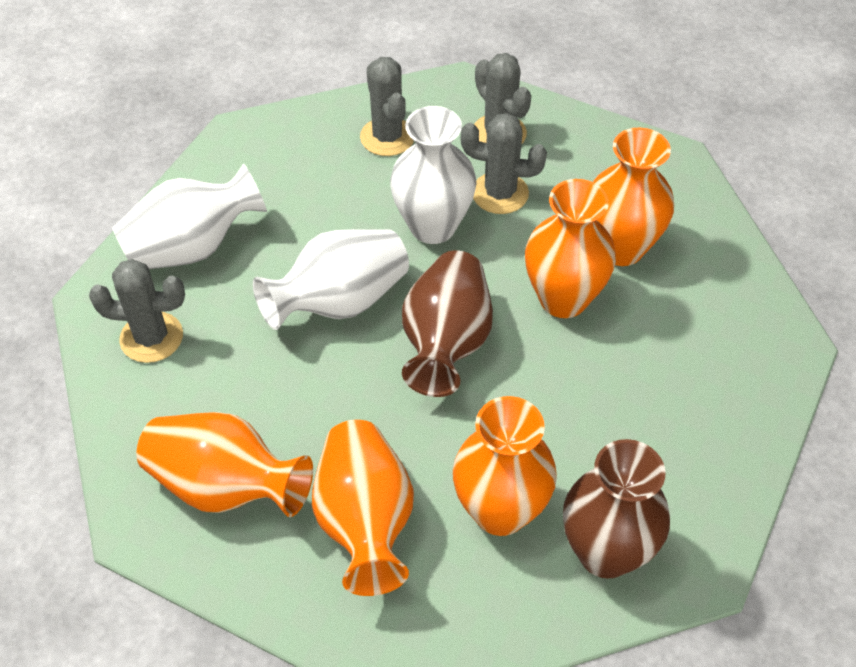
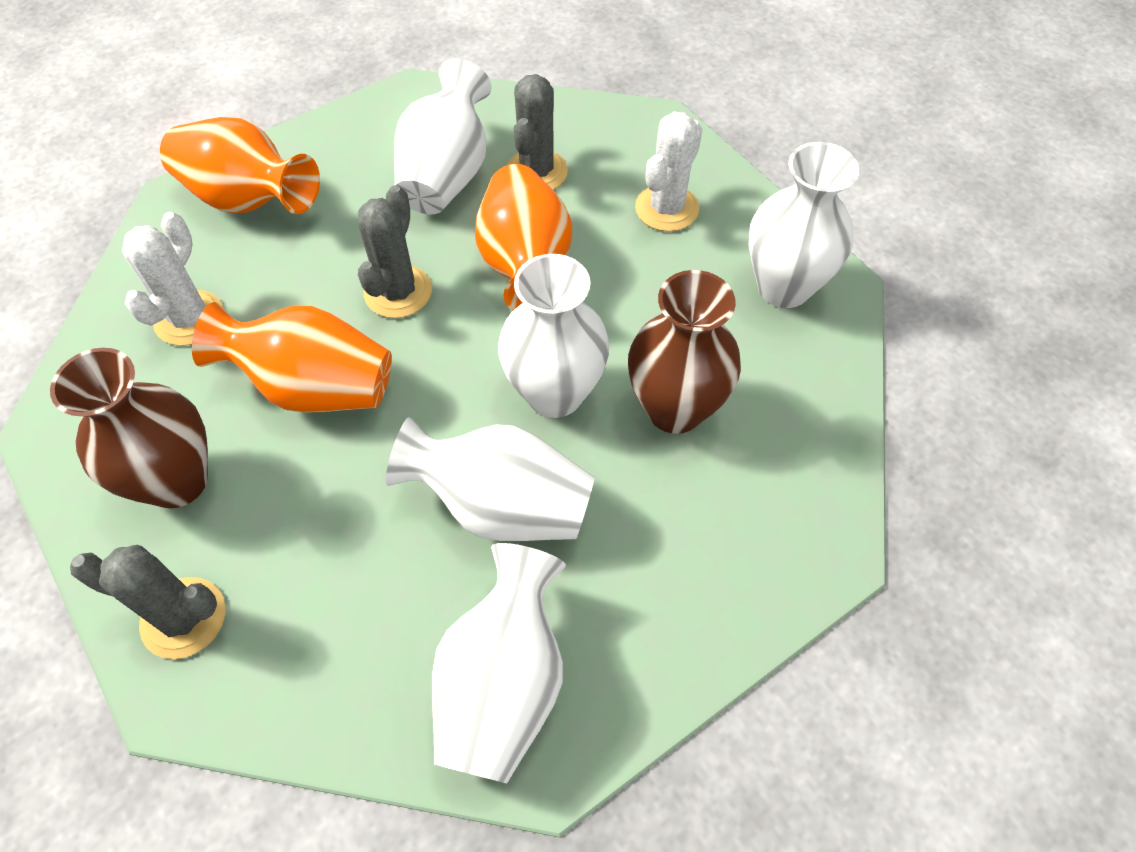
grey cactus: 4 -> 3
orange vase: 5 -> 3
white cactus: 0 -> 2
white vase: 3 -> 5

